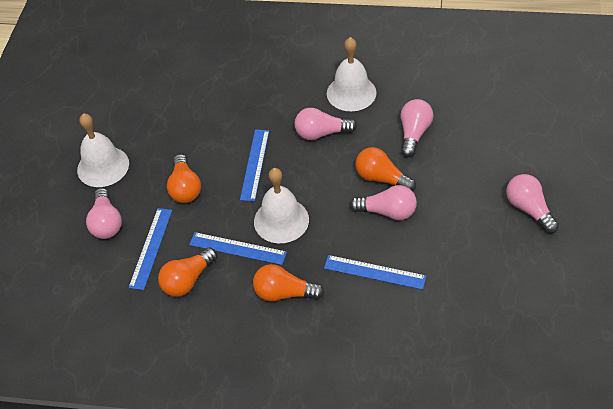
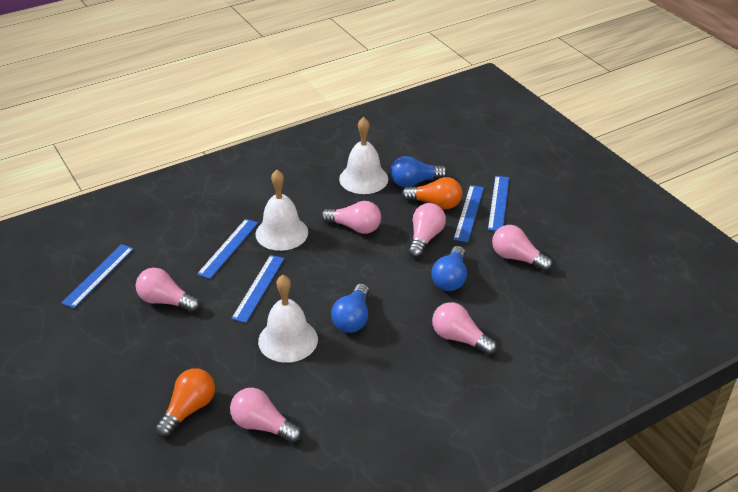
blue light bulb: 0 -> 3
blue ruler: 4 -> 5
orange light bulb: 4 -> 2
pink light bulb: 5 -> 6

